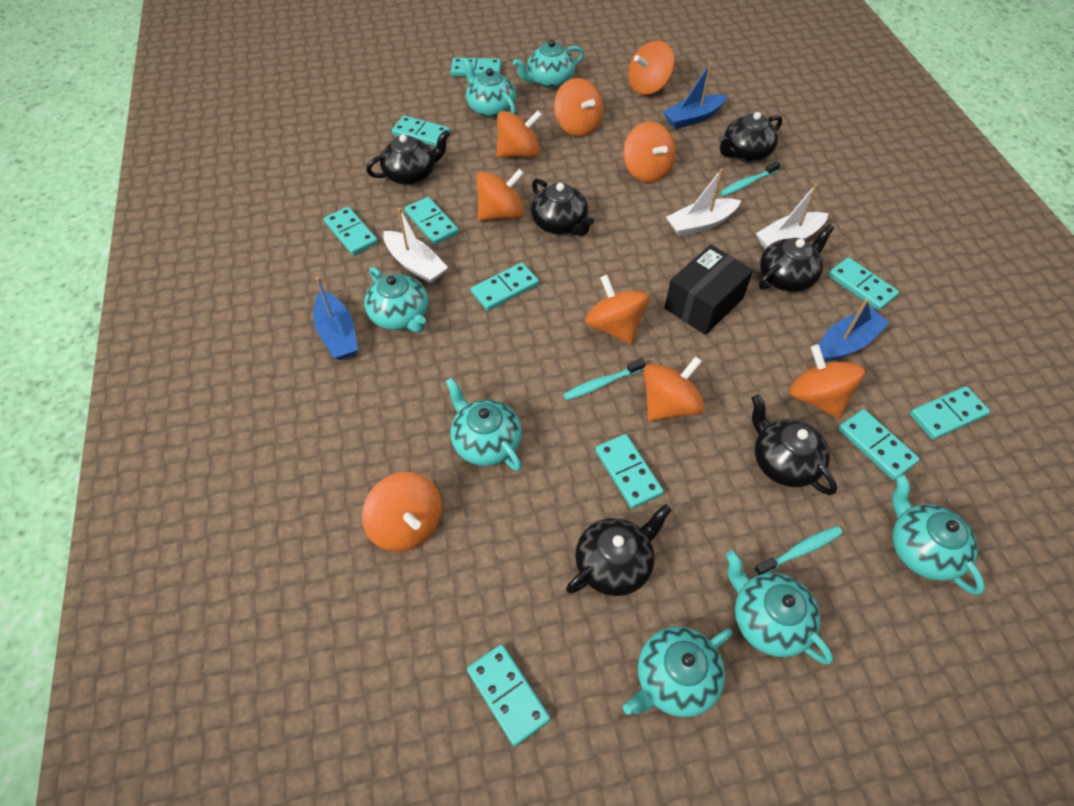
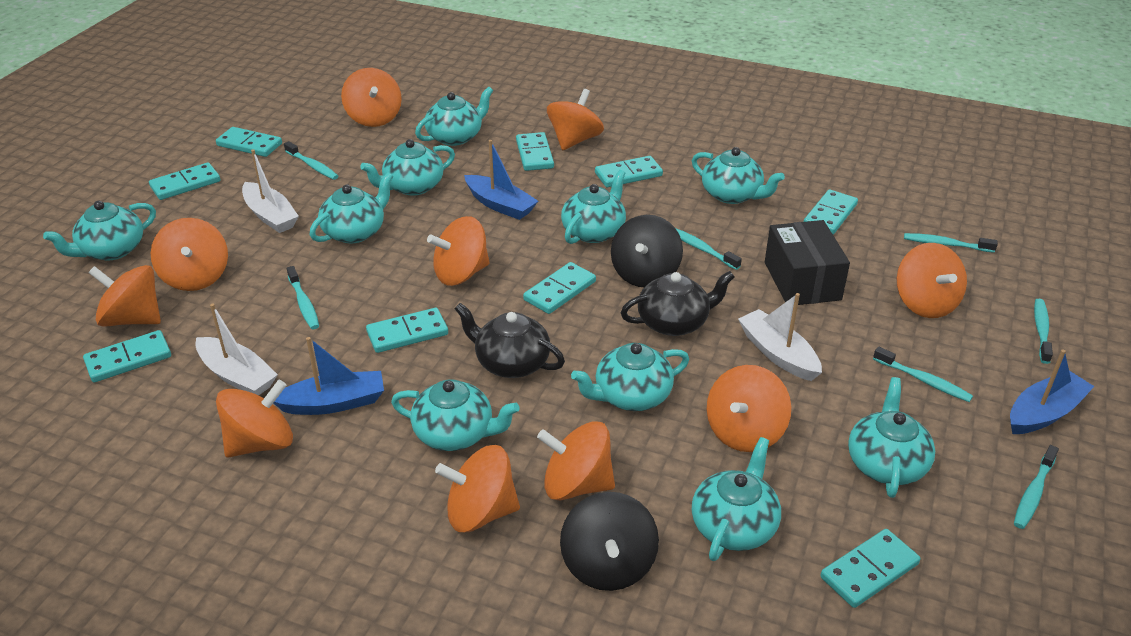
black spinning top: 0 -> 2
black teapot: 6 -> 2
orange spinning top: 9 -> 10
turquoise domino: 10 -> 9
turquoise teapot: 7 -> 10
turquoise toothbrush: 3 -> 7

